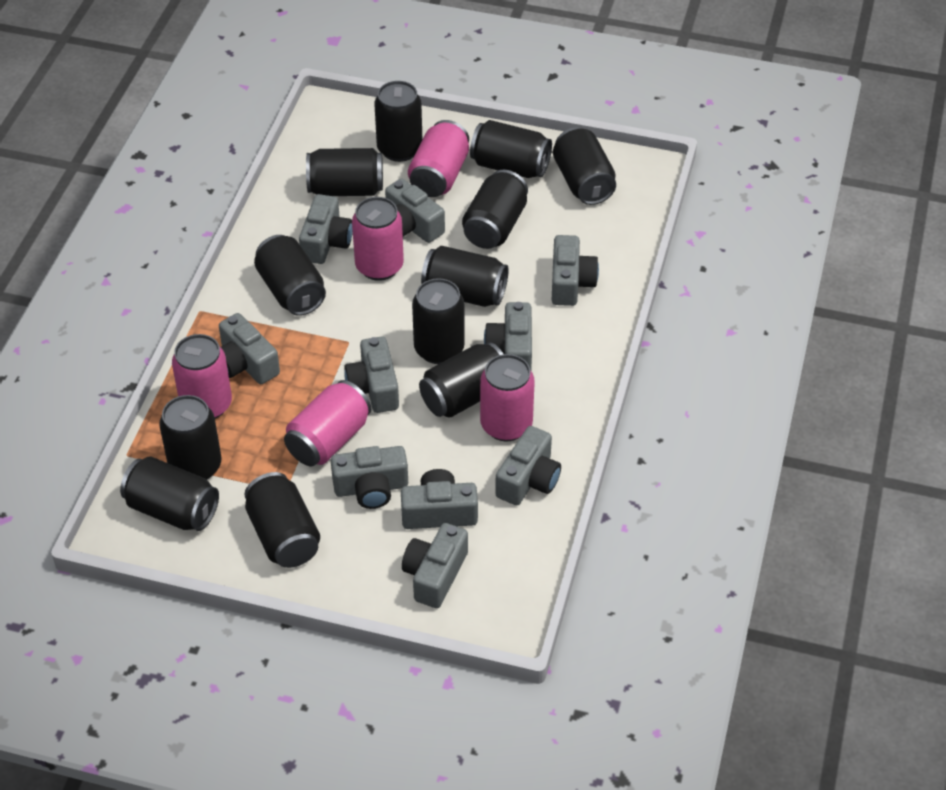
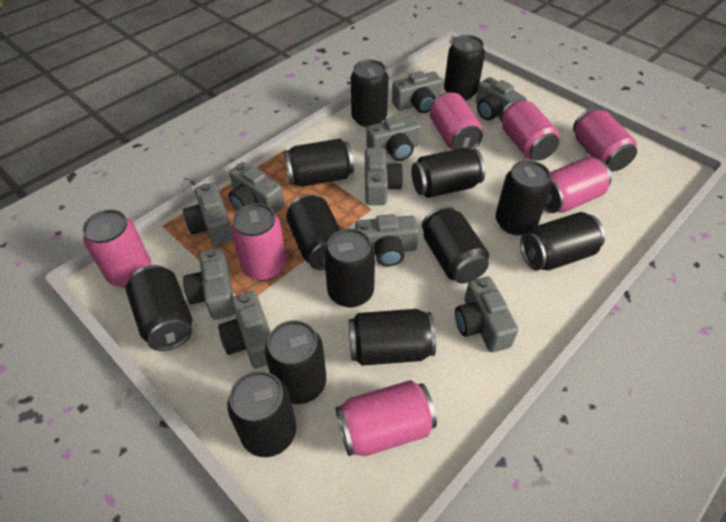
black can: 12 -> 13
pink can: 5 -> 7

